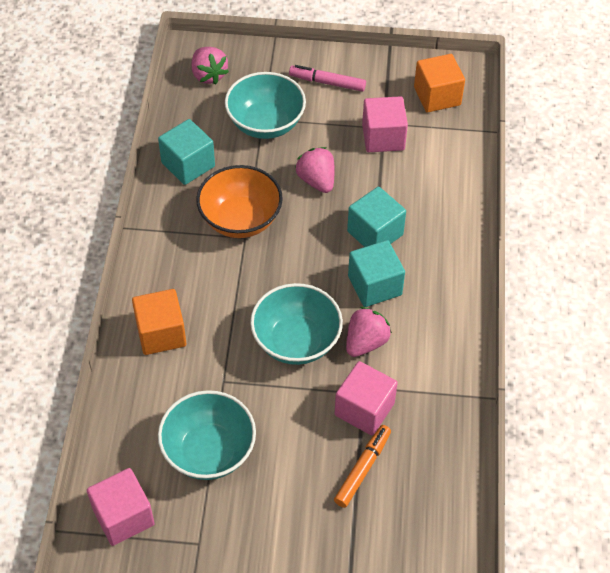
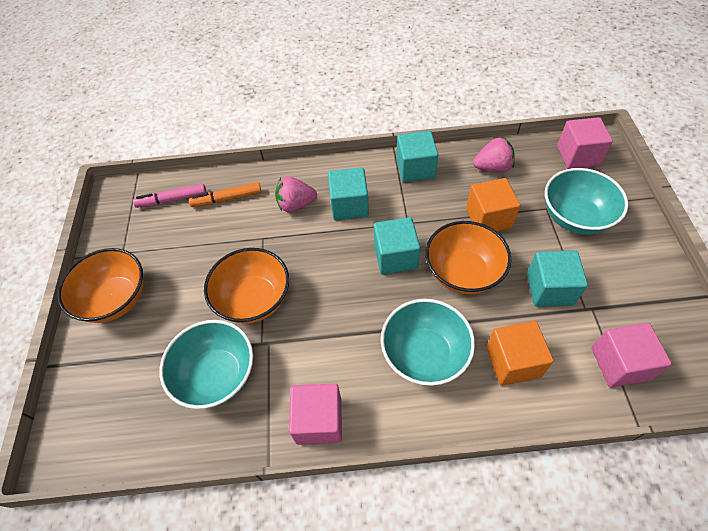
orange bowl: 1 -> 3
pink strawberry: 3 -> 2
turquoise cube: 3 -> 4

